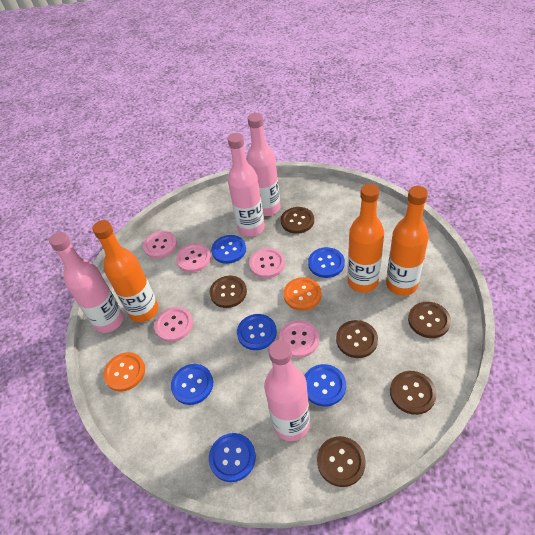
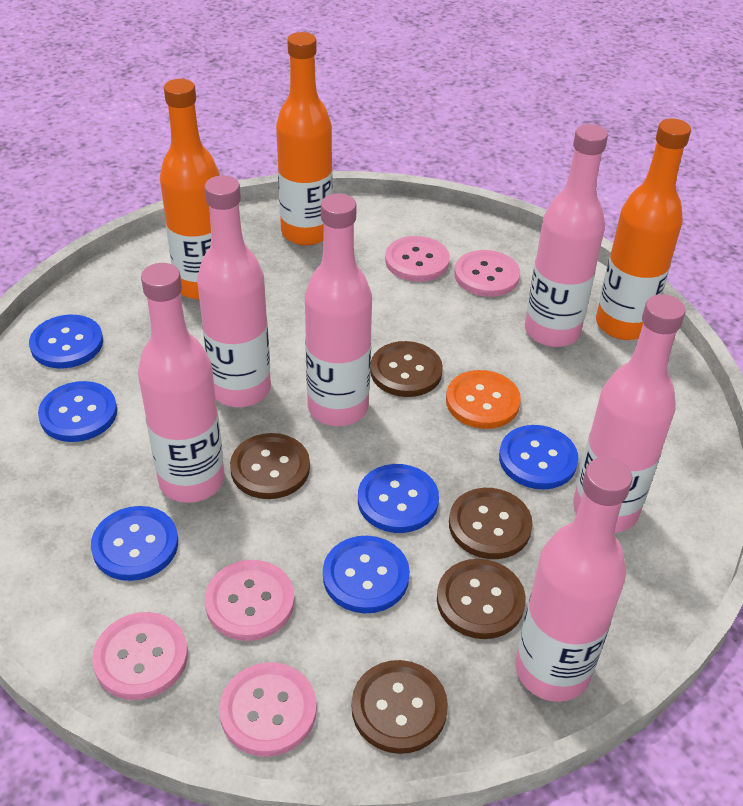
brown button: 6 -> 5
orange button: 2 -> 1
pink bottle: 4 -> 6

